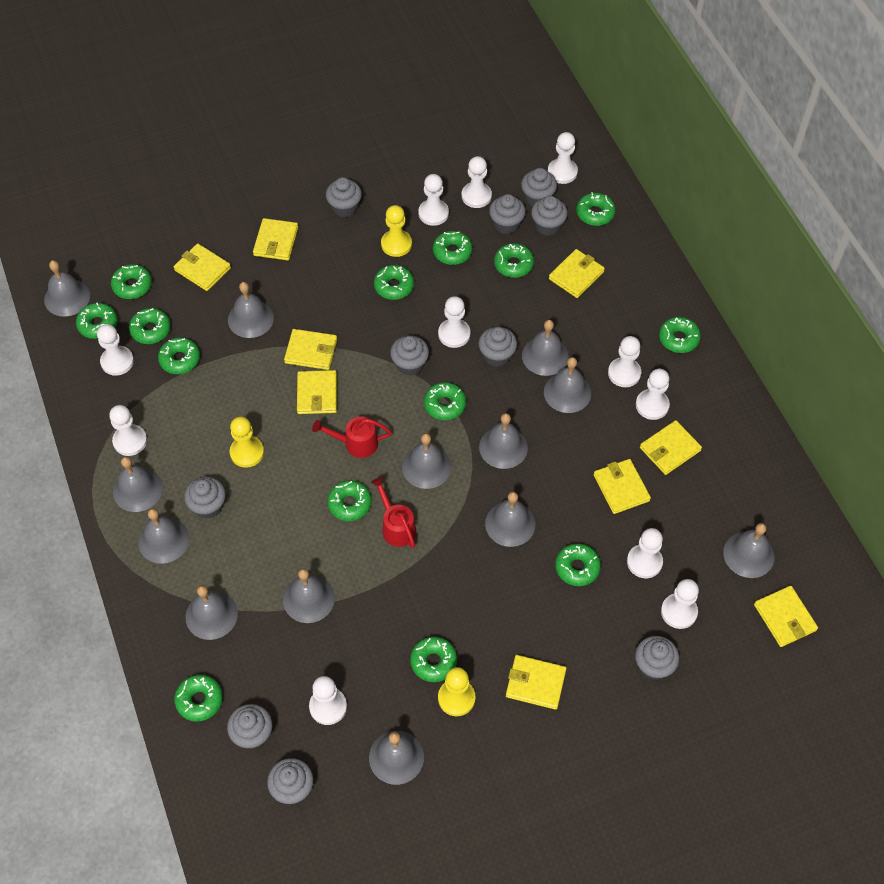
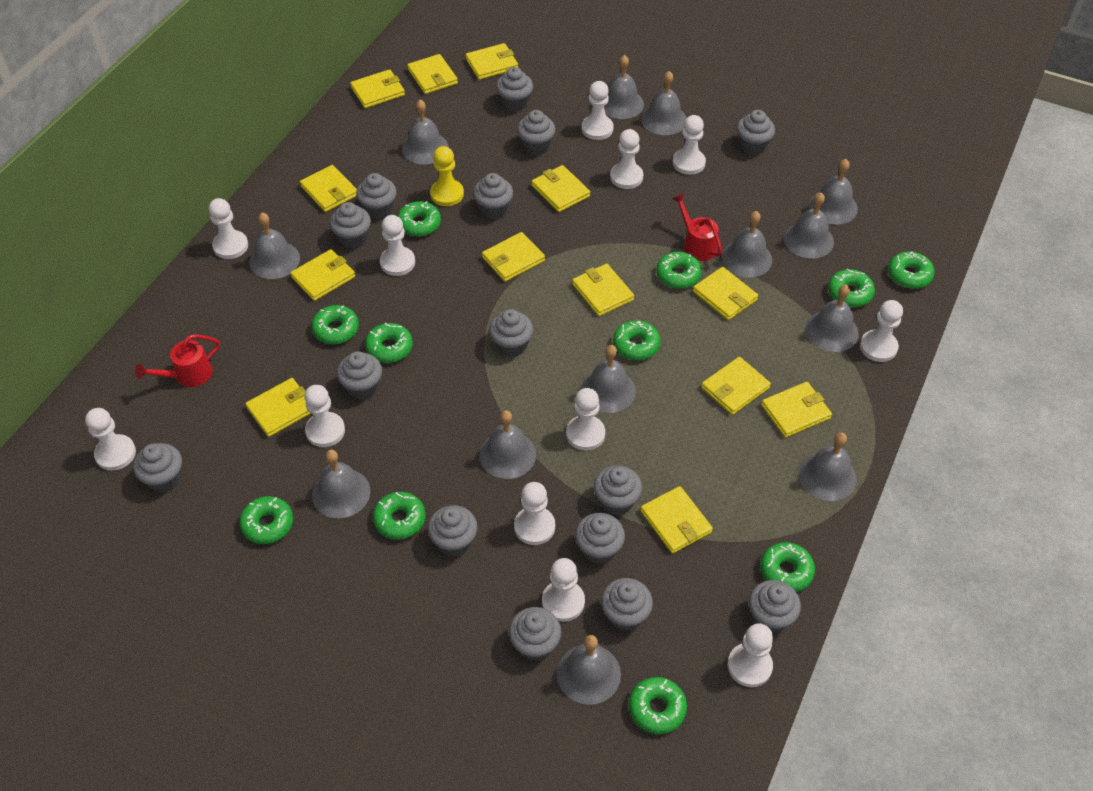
green donut: 14 -> 11
grey cupcake: 10 -> 15
white pawn: 11 -> 12
yellow pawn: 3 -> 1
yellow wallet: 9 -> 13

